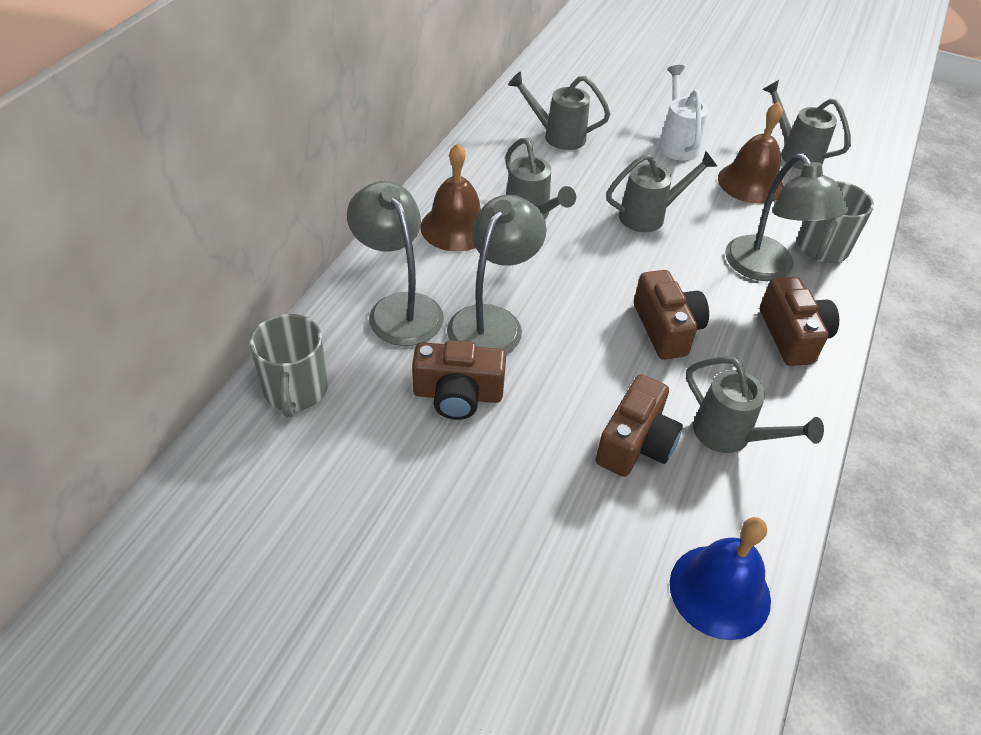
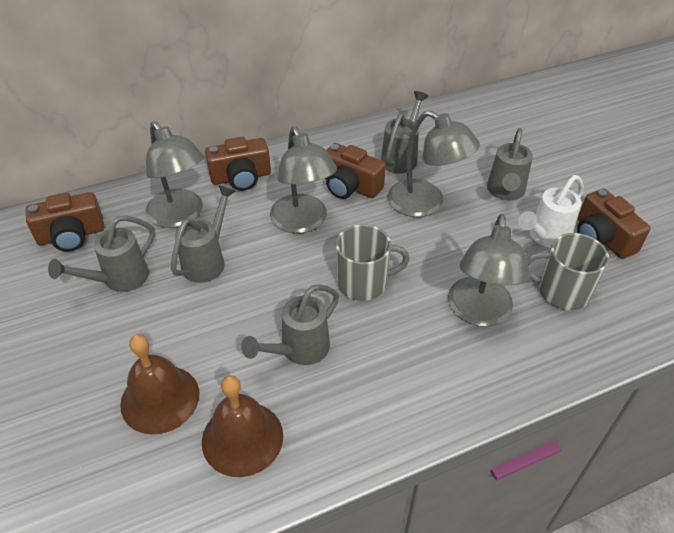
blue bell: 1 -> 0
grey lamp: 3 -> 4

